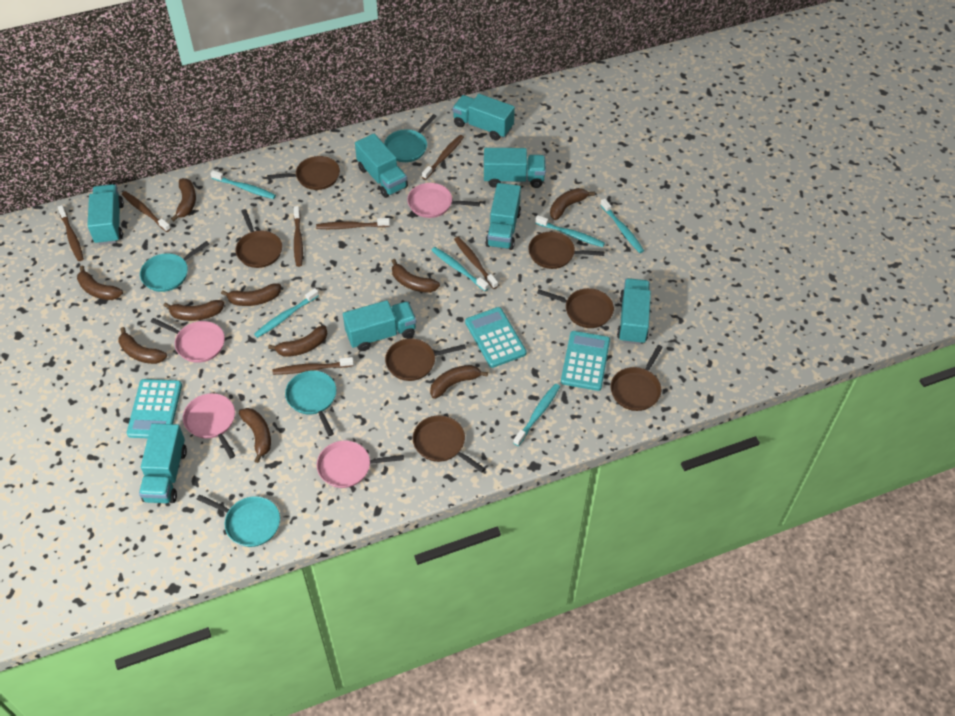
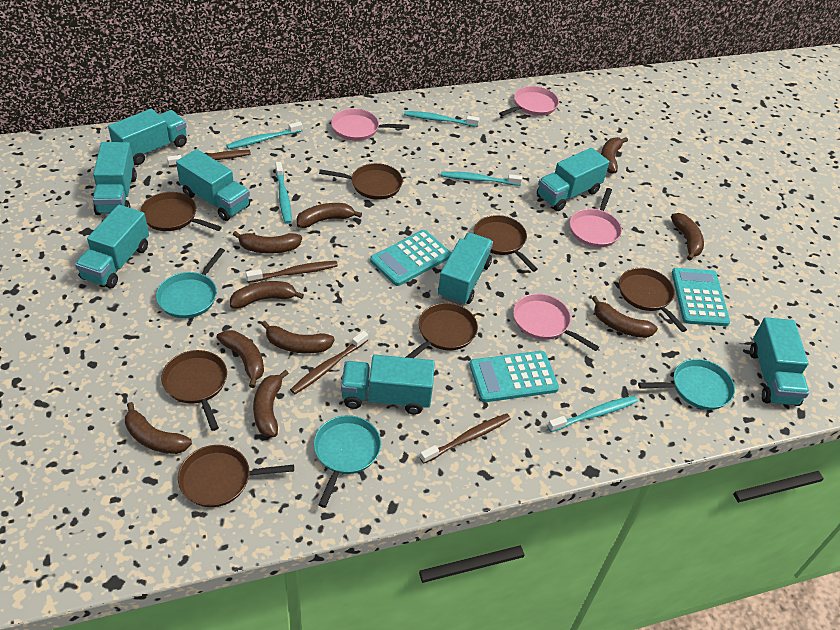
brown toothbrush: 7 -> 4
turquoise pan: 4 -> 3
turquoise toothbrush: 6 -> 5

